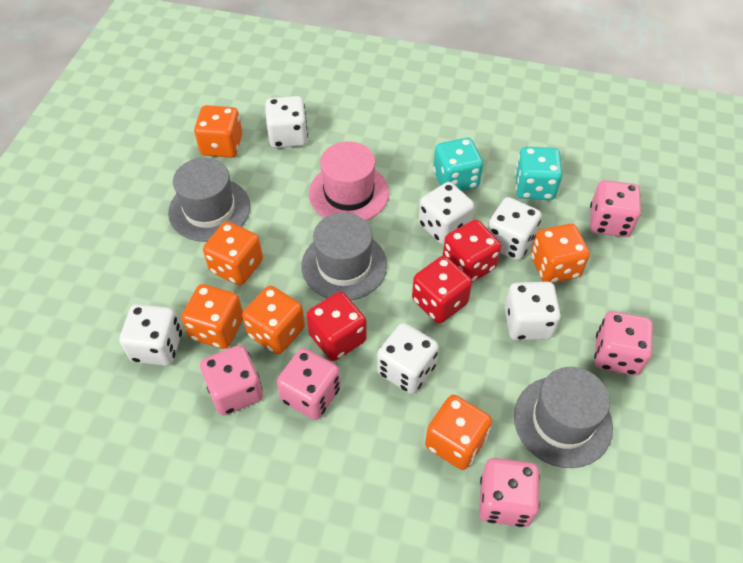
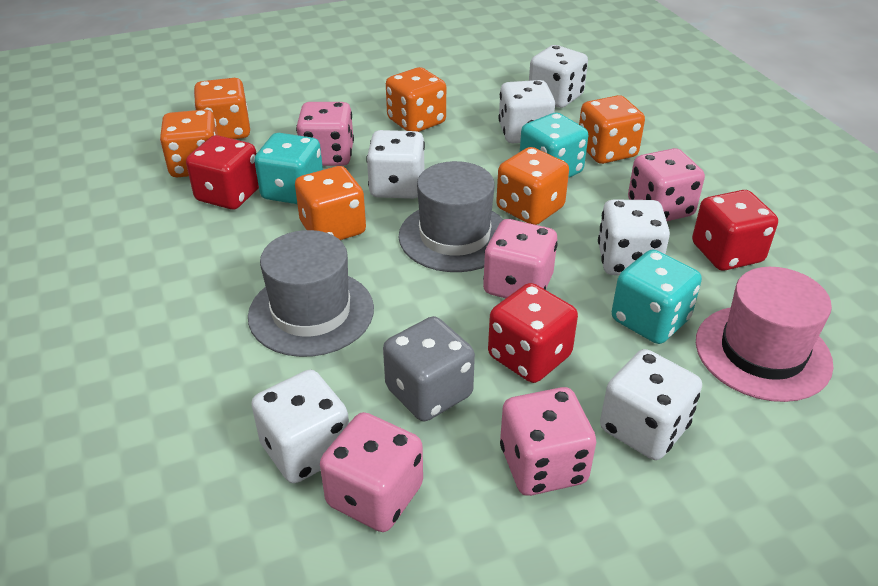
grey dice: 0 -> 1
grey hat: 3 -> 2
turquoise dice: 2 -> 3

